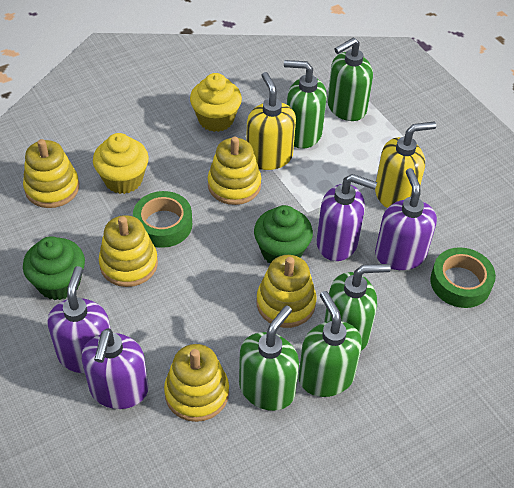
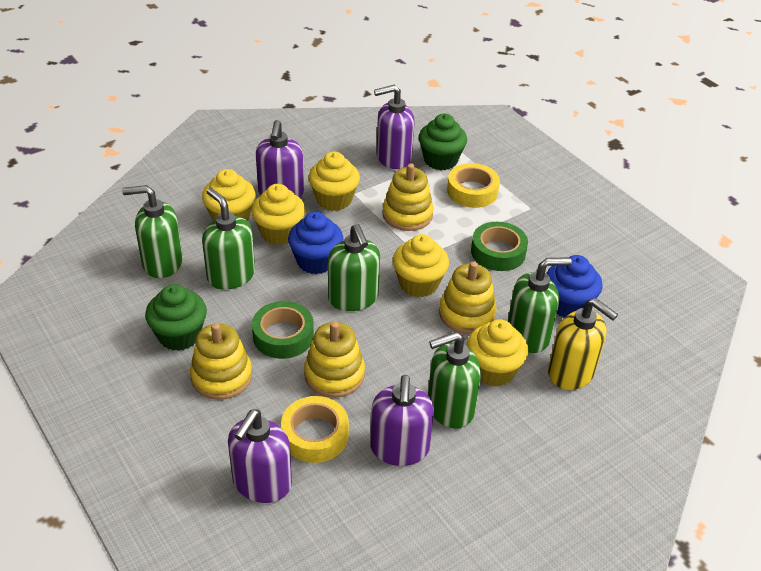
blue cupcake: 0 -> 2
yellow cupcake: 2 -> 5
yellow soap dispenser: 2 -> 1
yellow stacking toy: 5 -> 4
yellow tape: 0 -> 2

